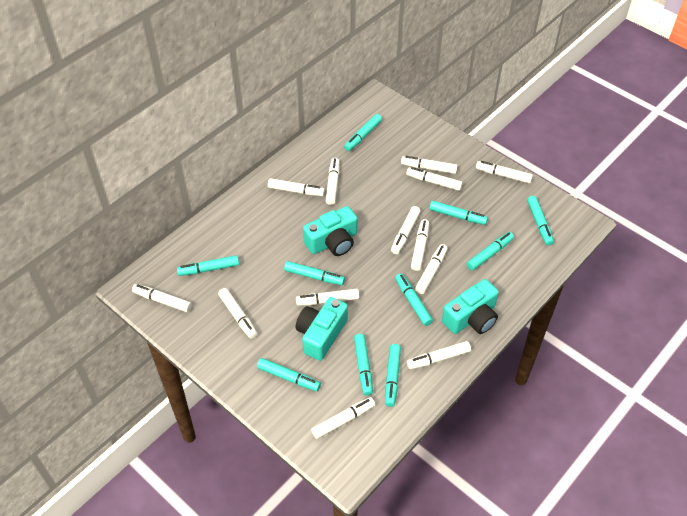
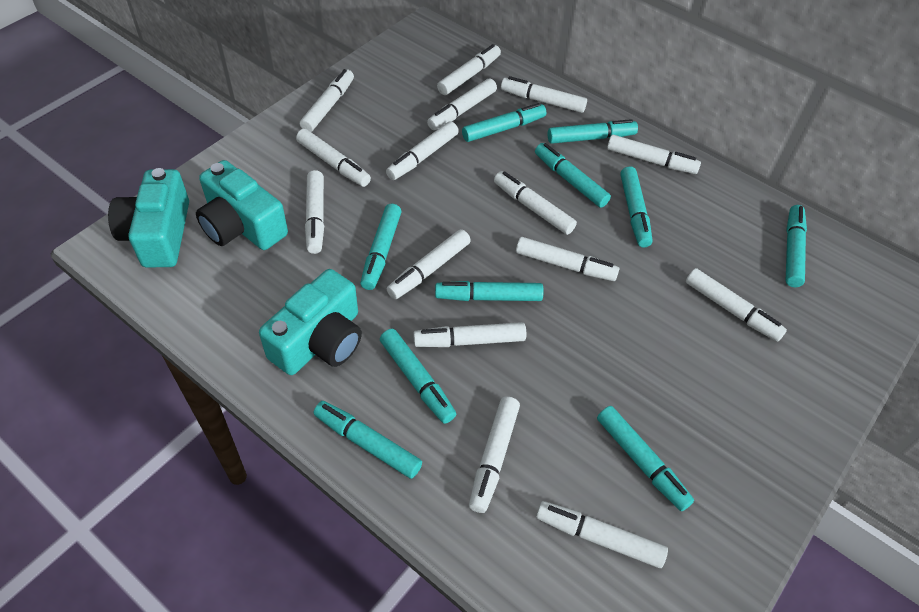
white marker: 13 -> 15

